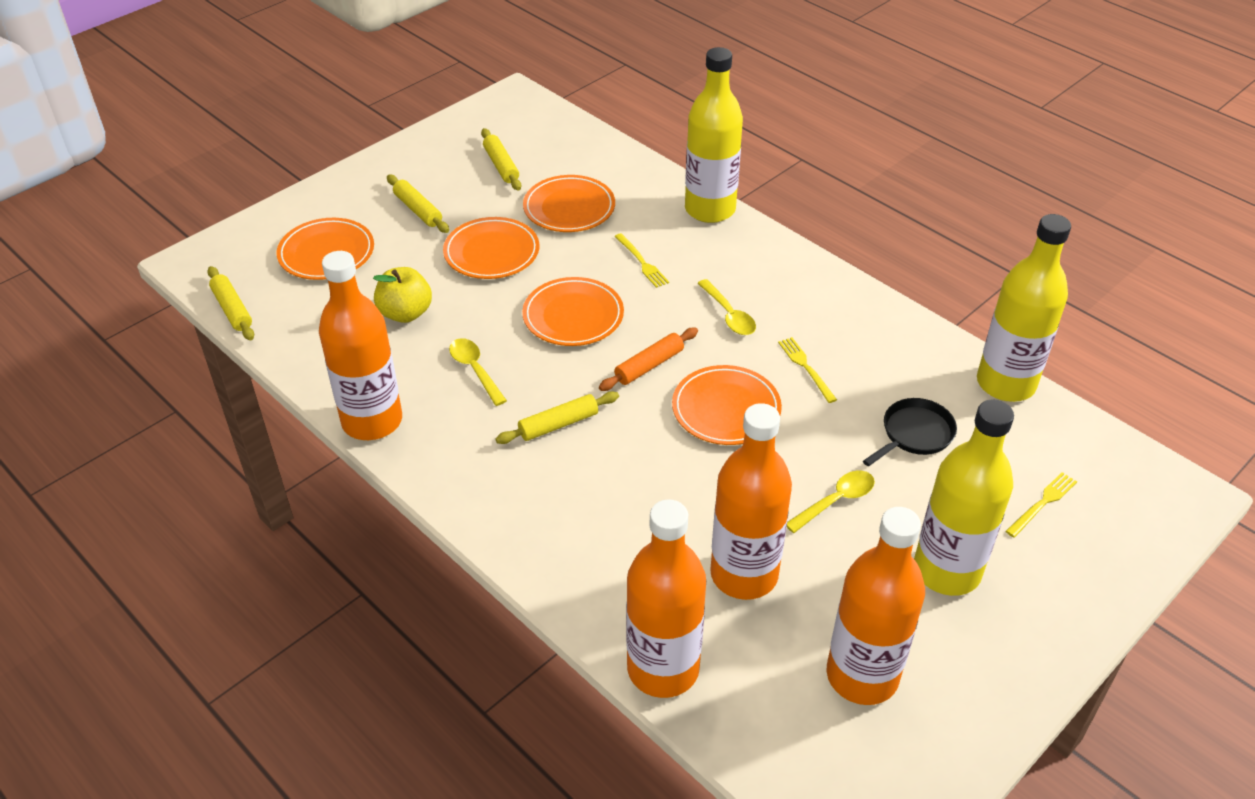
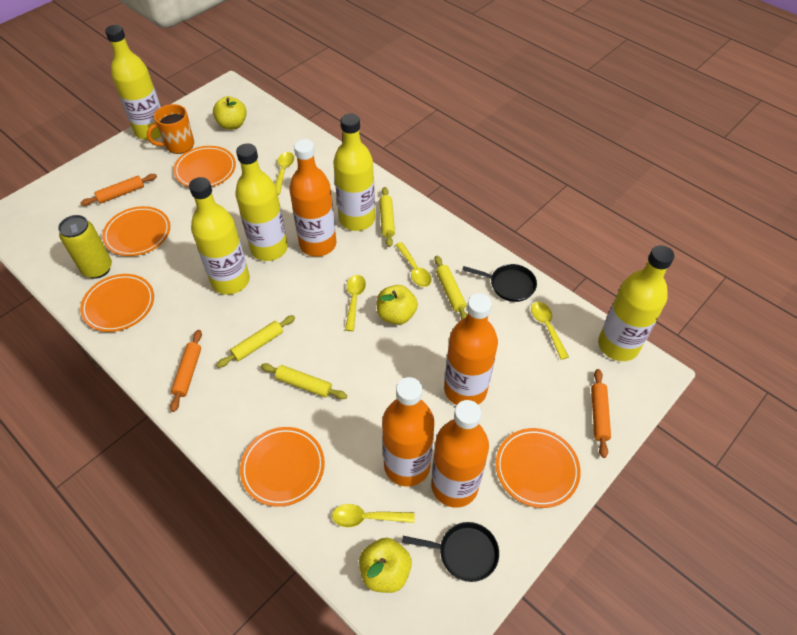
black pan: 1 -> 2
orange mug: 0 -> 1
orange rolling pin: 1 -> 3
yellow apple: 1 -> 3
yellow bottle: 3 -> 5
yellow can: 0 -> 1
yellow fork: 3 -> 0
yellow spoon: 3 -> 5

